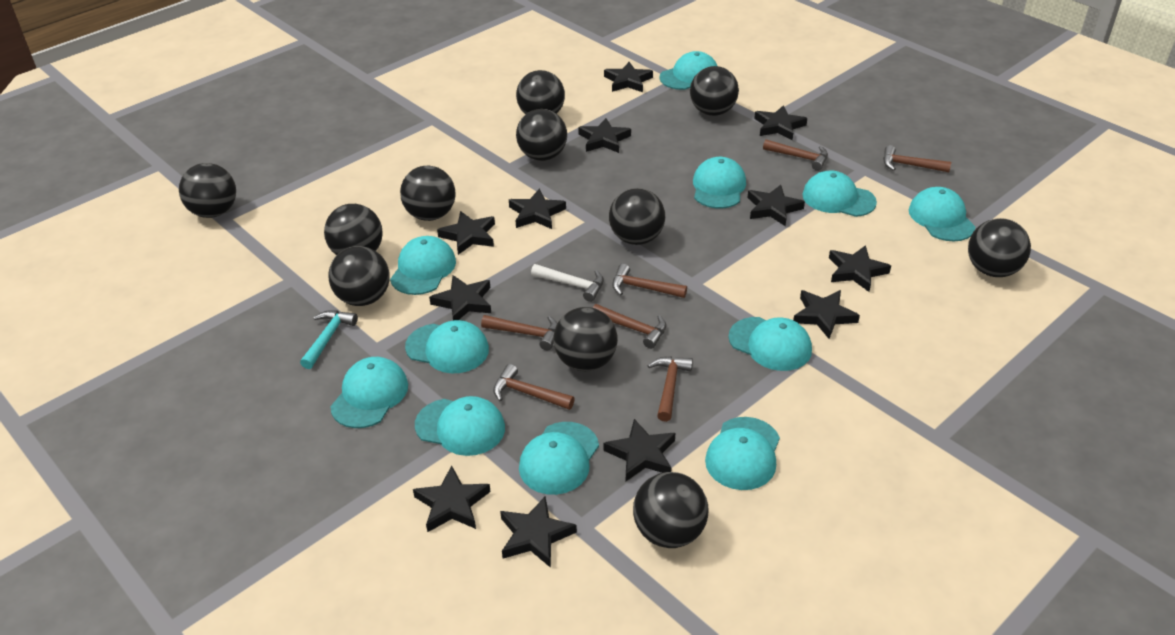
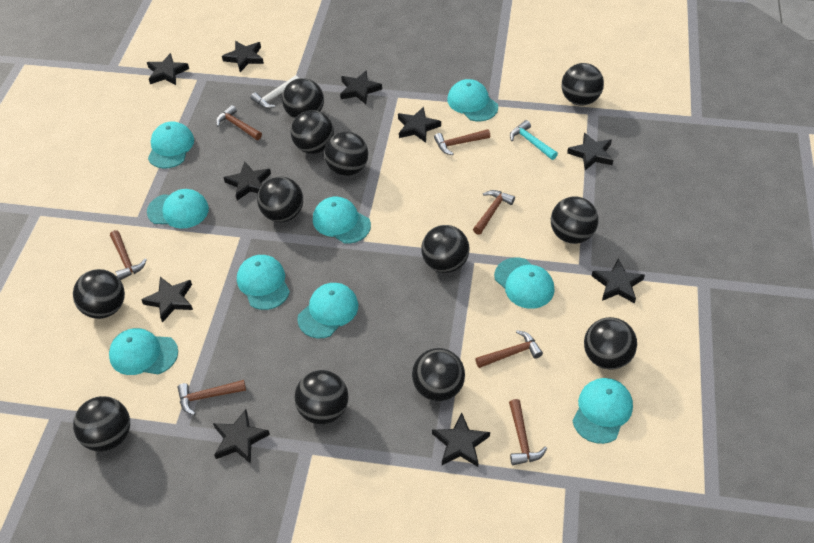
black ball: 11 -> 12
black star: 12 -> 10
turquoise cap: 11 -> 9

